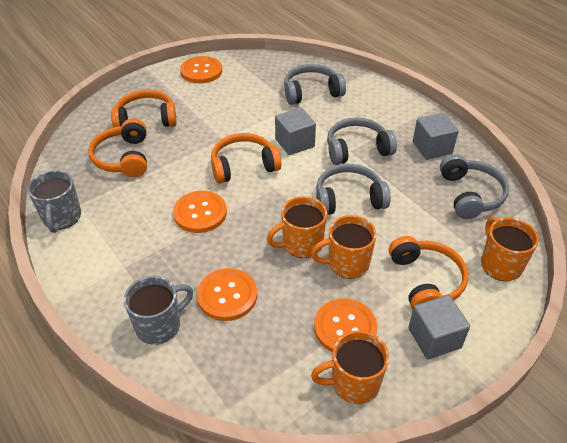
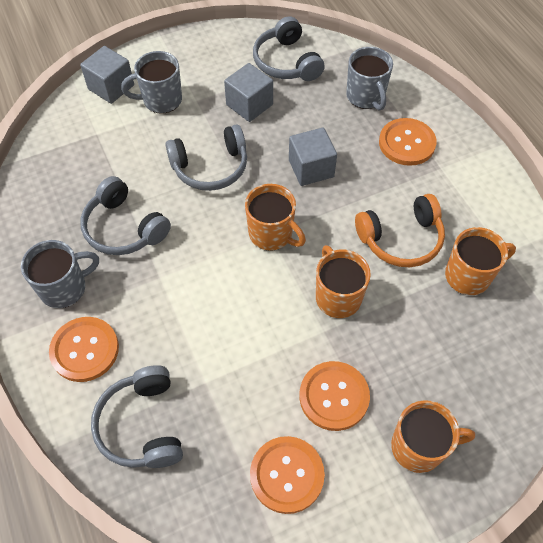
grey mug: 2 -> 3
orange headphones: 4 -> 1

